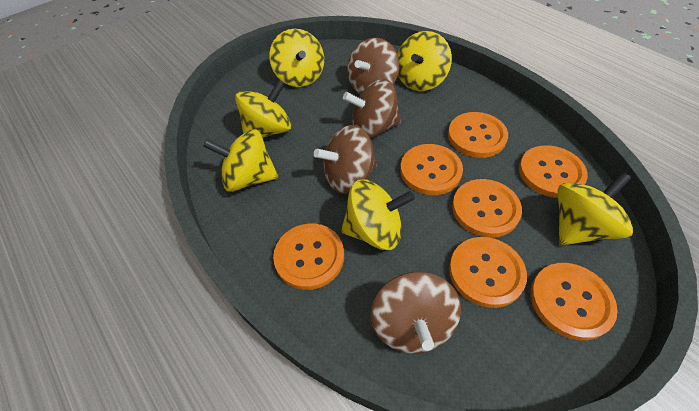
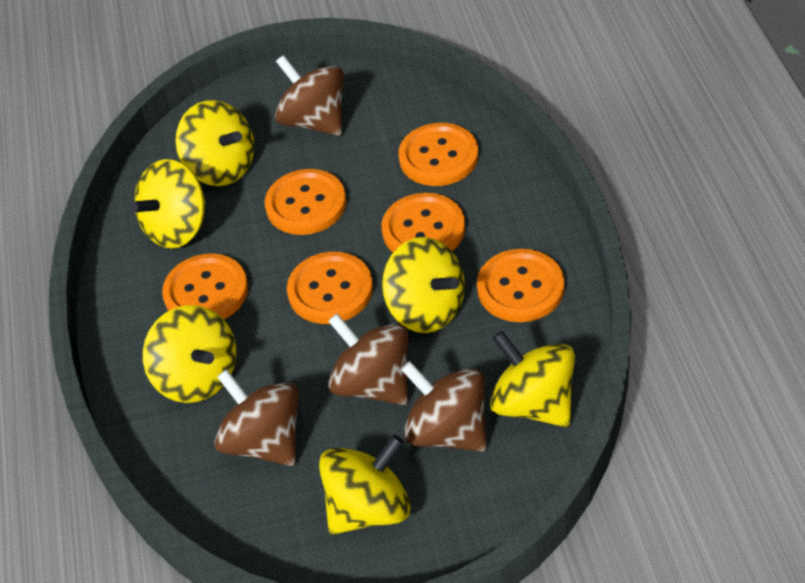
orange button: 7 -> 6

